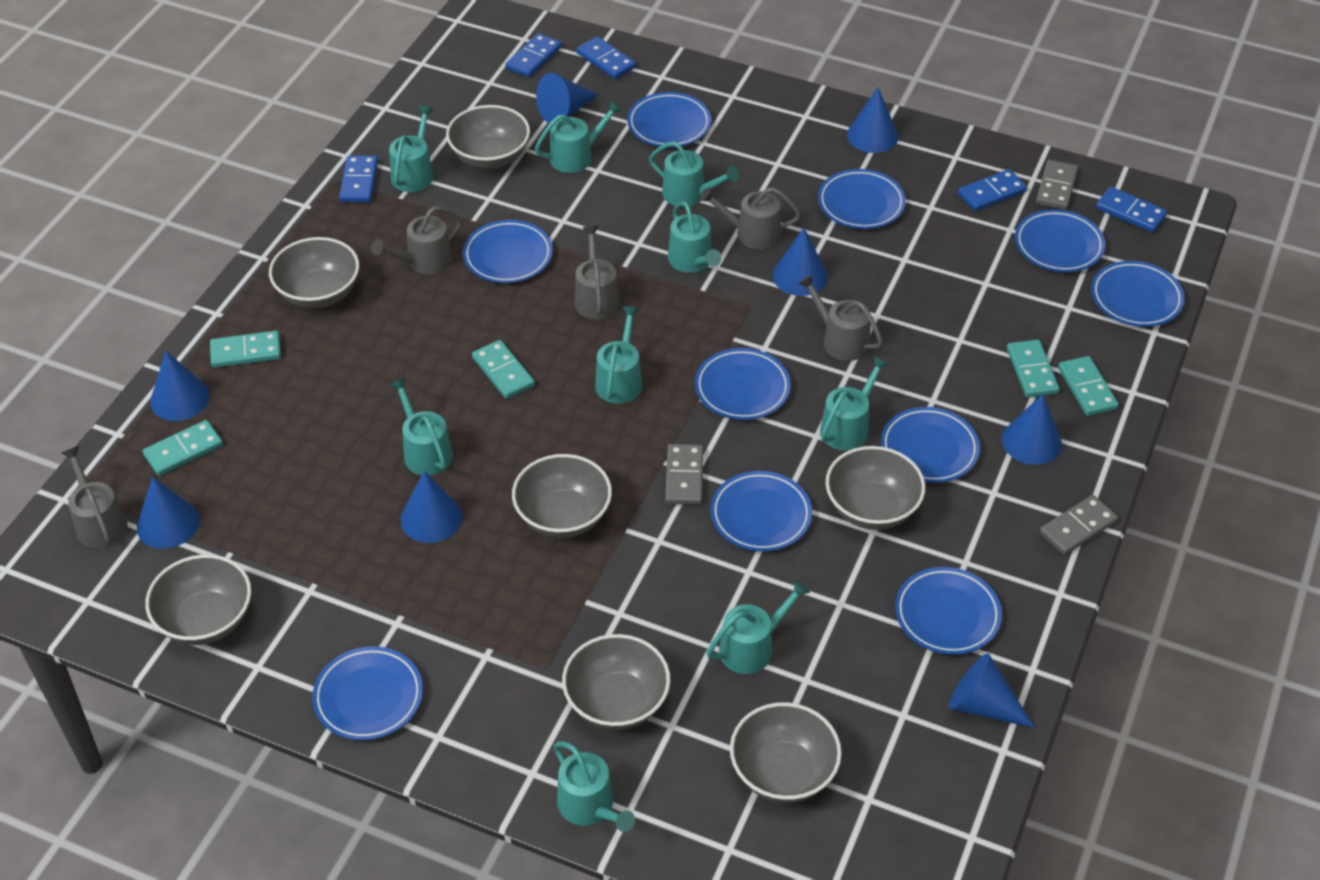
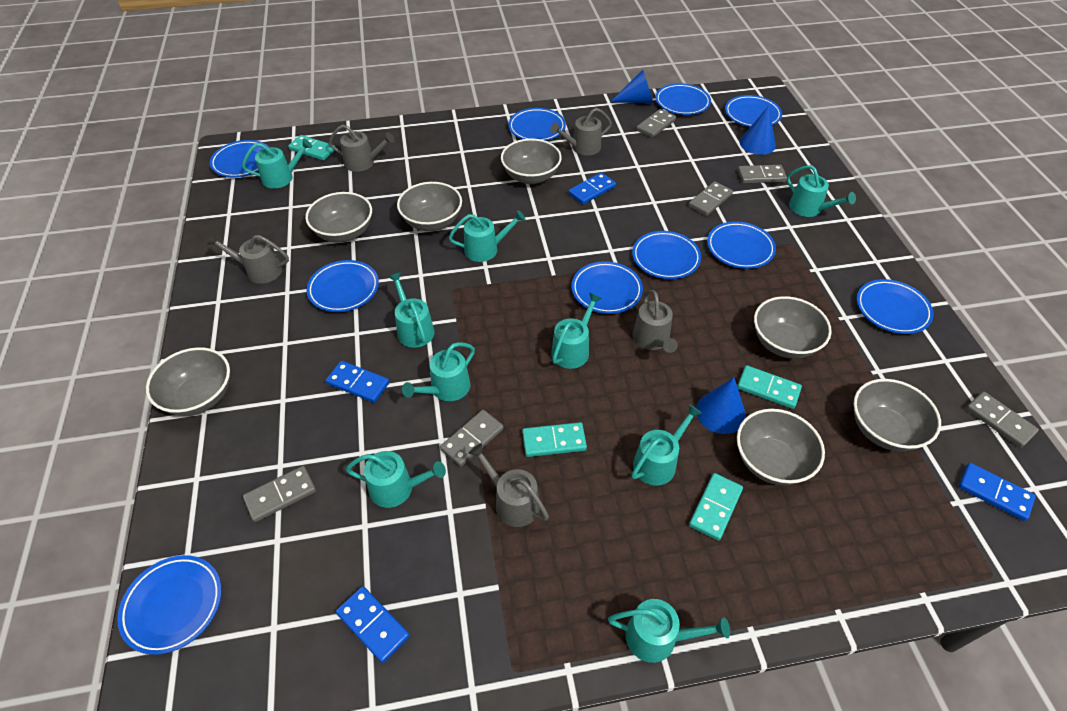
blue cone: 8 -> 3
blue domino: 5 -> 4
grey domino: 3 -> 6
turquoise domino: 5 -> 4

